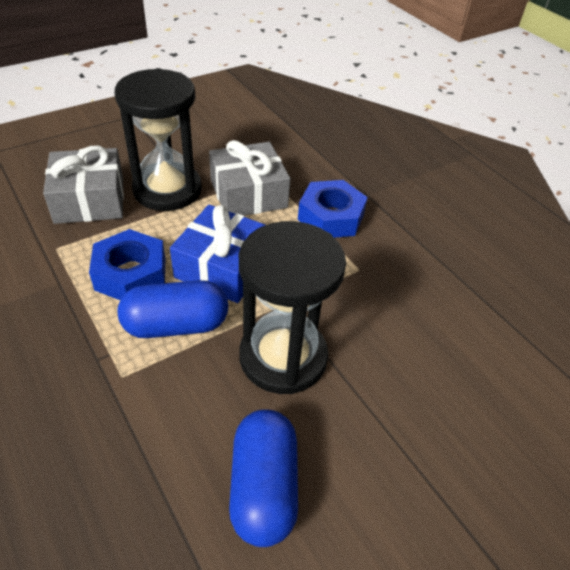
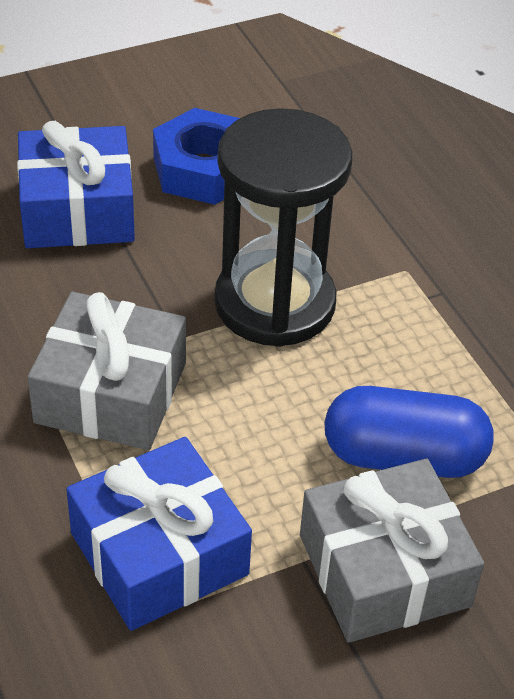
black hourglass: 2 -> 1
blue capsule: 2 -> 1
blue gift: 1 -> 2
blue nut: 2 -> 1

